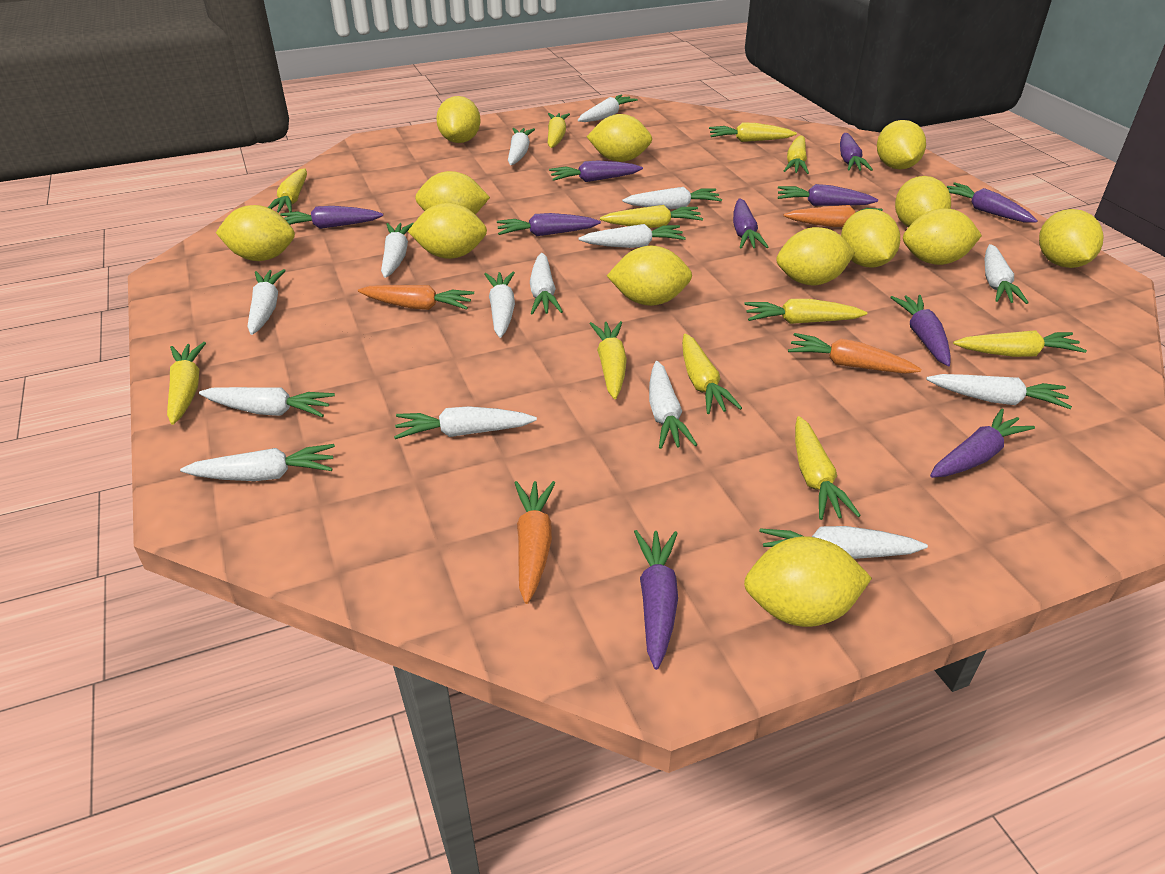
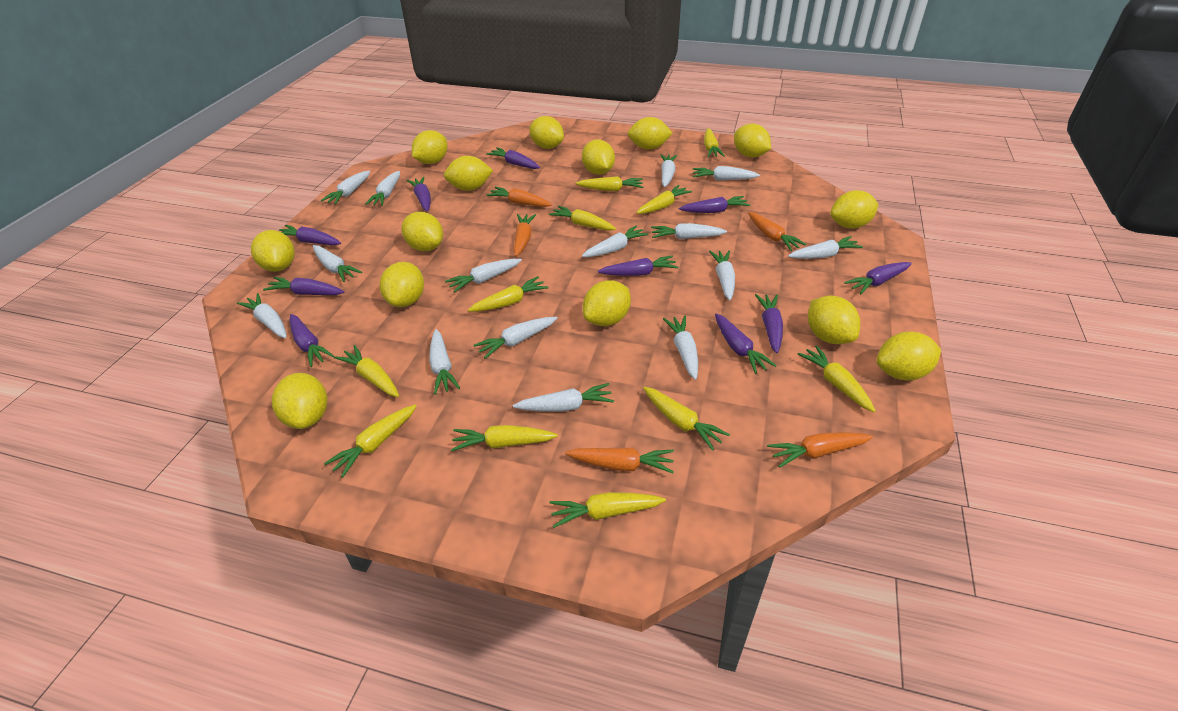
orange carrot: 4 -> 5
yellow lemon: 13 -> 14

